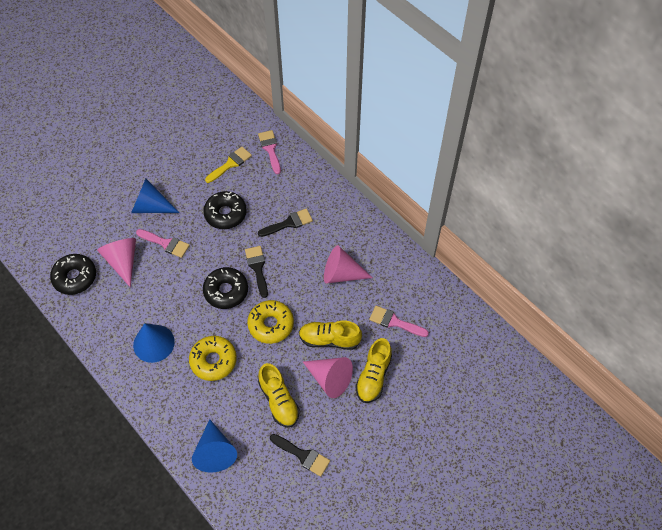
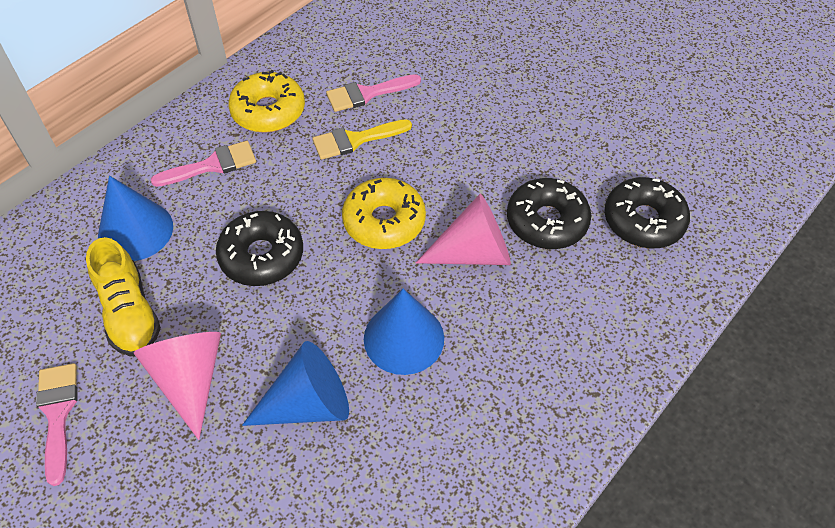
black brush: 3 -> 0
pink cone: 3 -> 2
yellow shoe: 3 -> 1

